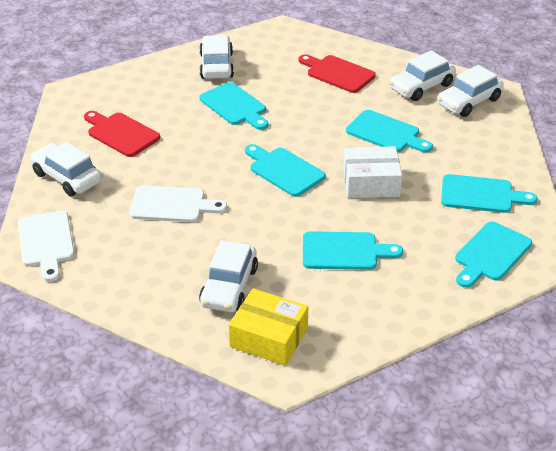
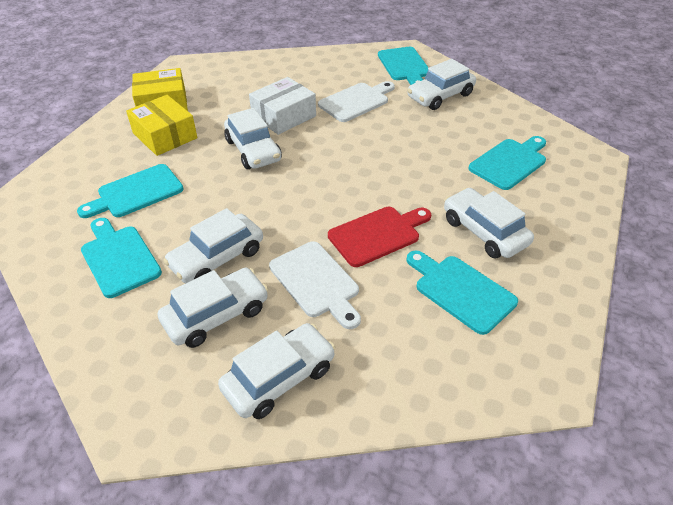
red cutting board: 2 -> 1
turquoise cutting board: 6 -> 5
white car: 5 -> 6
yellow box: 1 -> 2

